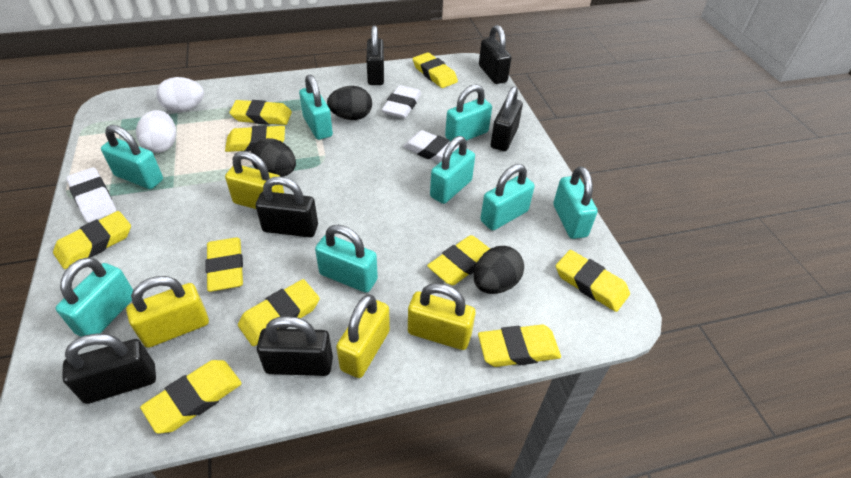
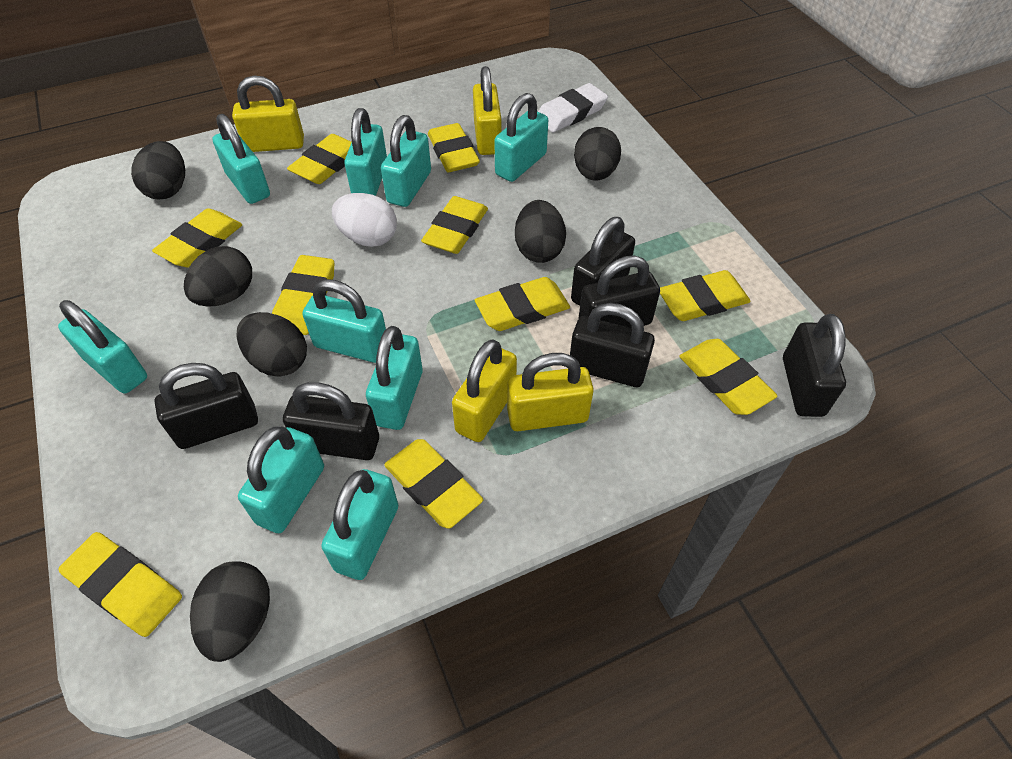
black egg: 3 -> 6
turquoise padlock: 8 -> 9
white egg: 2 -> 1
white eraser: 3 -> 1

